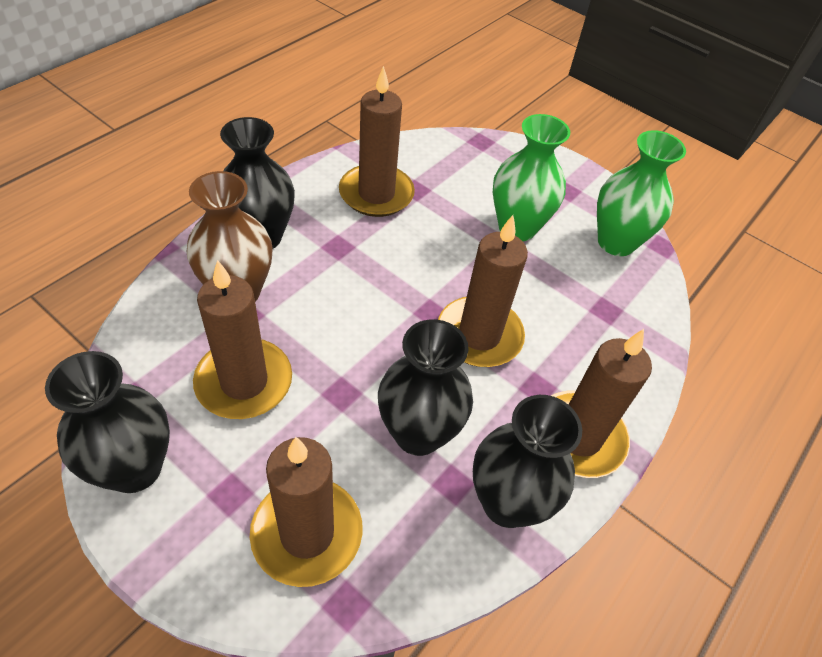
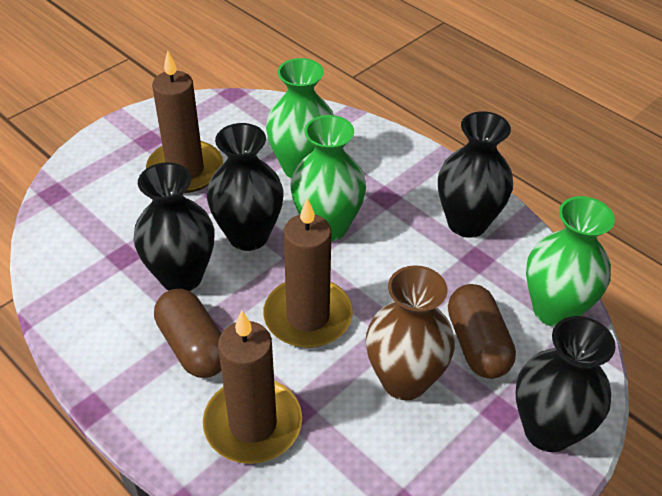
brown candle: 5 -> 3
brown capsule: 0 -> 2
green vase: 2 -> 3

